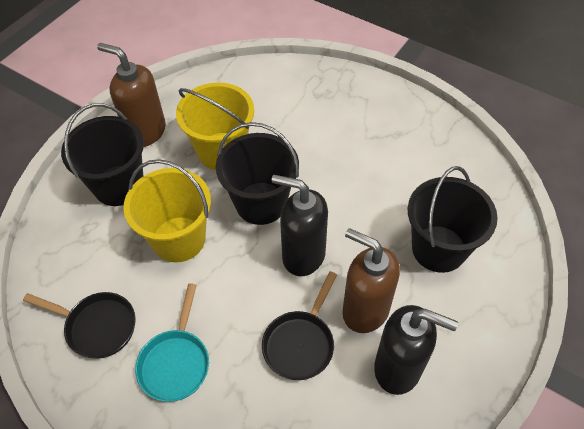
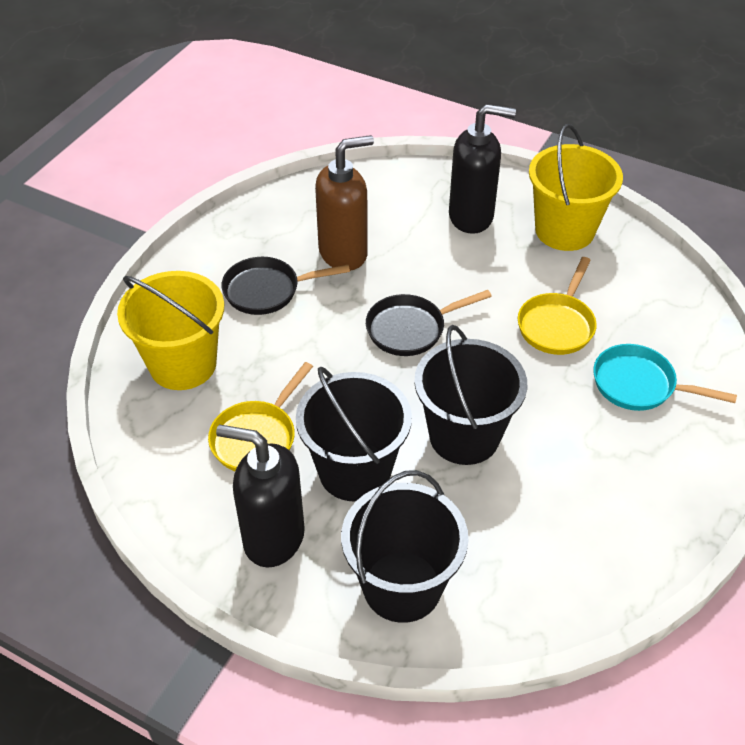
brown soap dispenser: 2 -> 1
yellow pan: 0 -> 2

